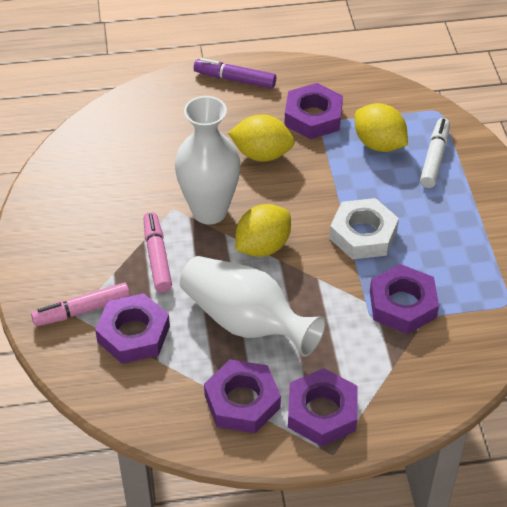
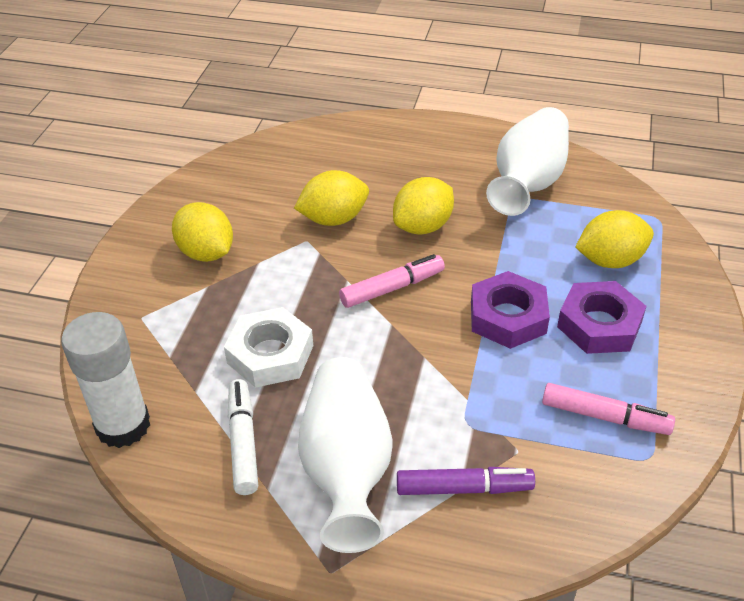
purple nut: 5 -> 2
white glue stick: 0 -> 1
yellow lemon: 3 -> 4

